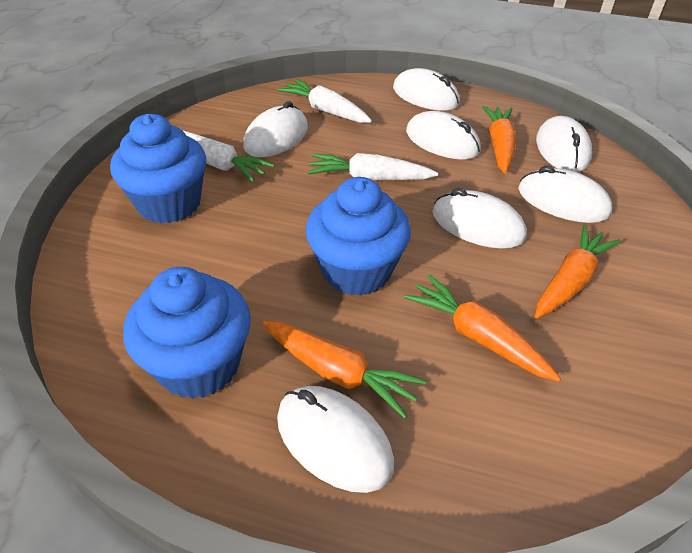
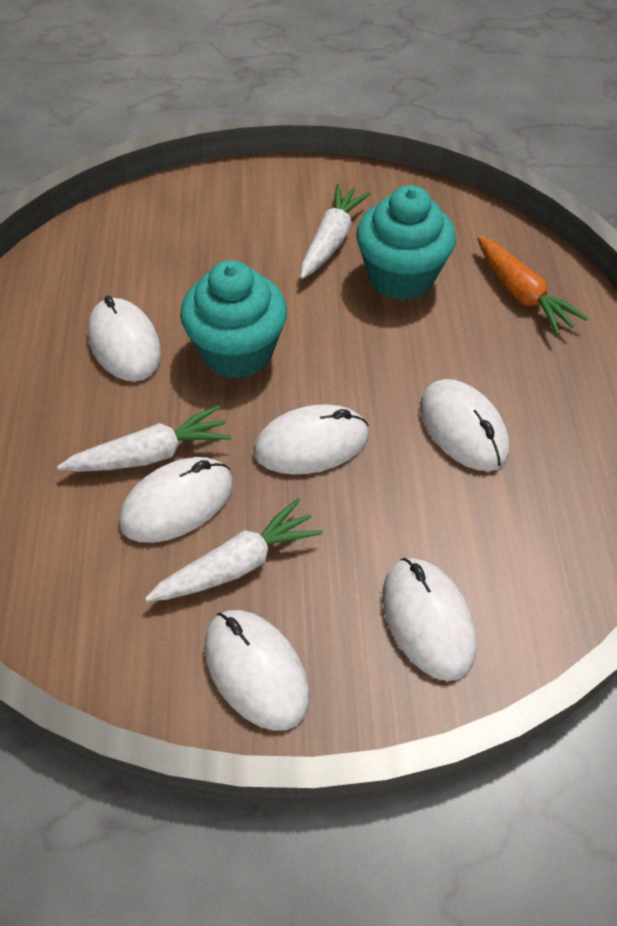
blue cupcake: 3 -> 0
orange carrot: 4 -> 1
turquoise cupcake: 0 -> 2
white mouse: 7 -> 6

